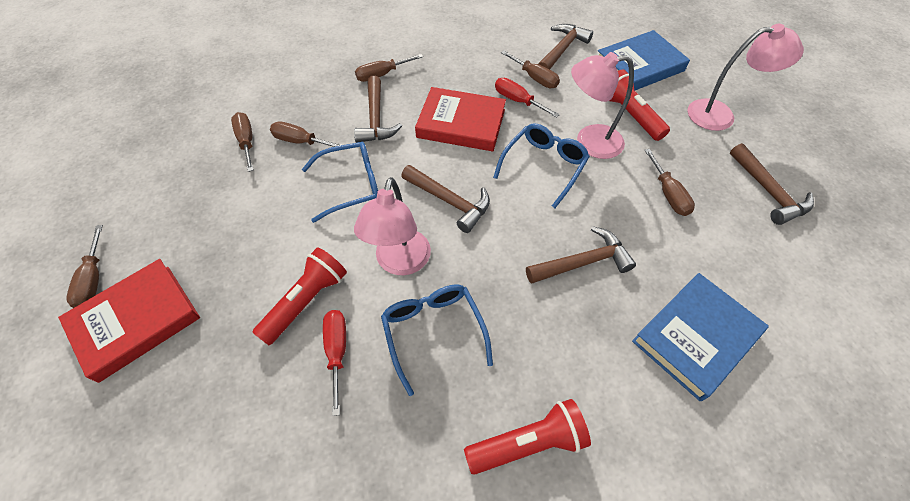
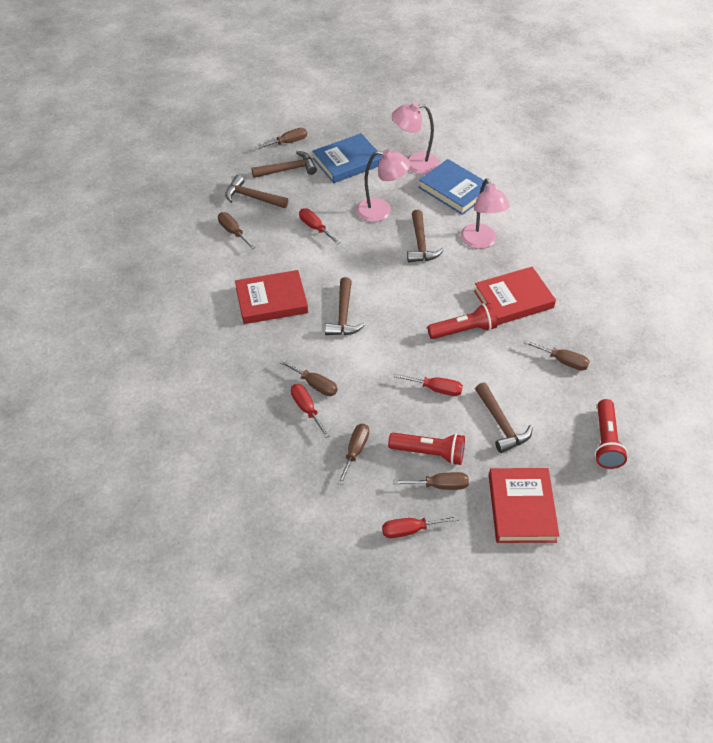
blue glasses: 3 -> 0
red book: 2 -> 3
red screwdriver: 2 -> 4

